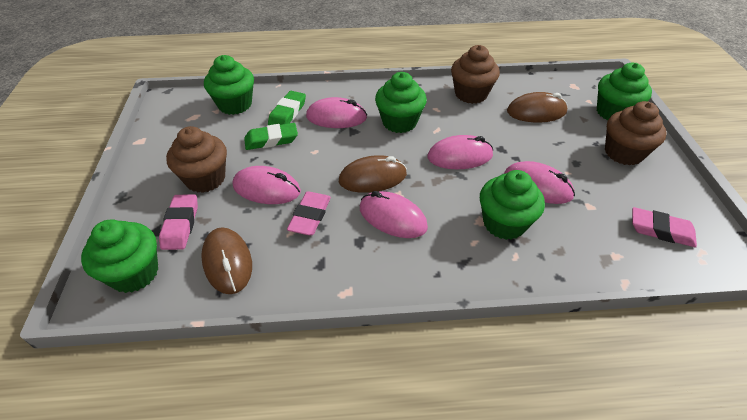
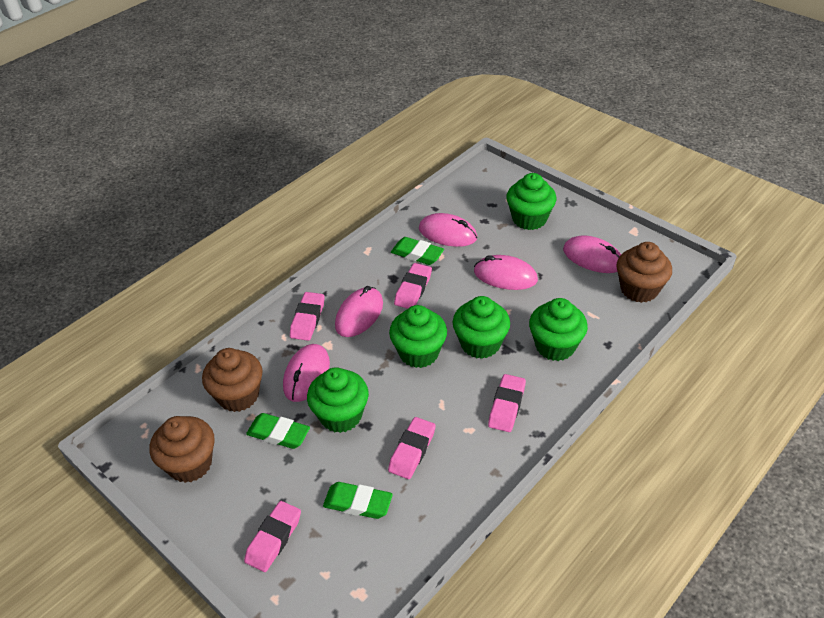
brown mouse: 3 -> 0
green eraser: 2 -> 3
pink eraser: 3 -> 5

